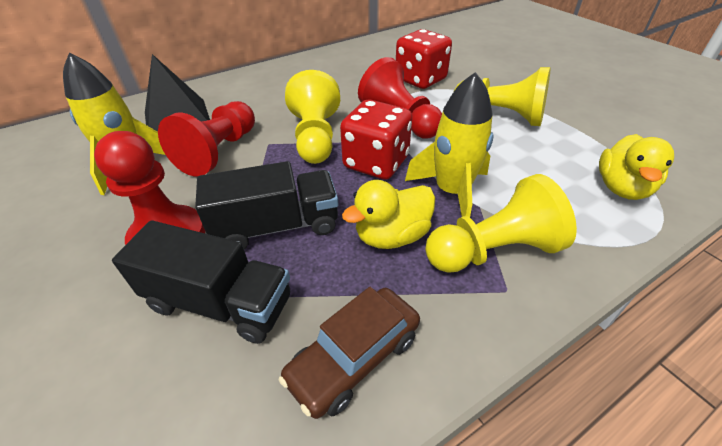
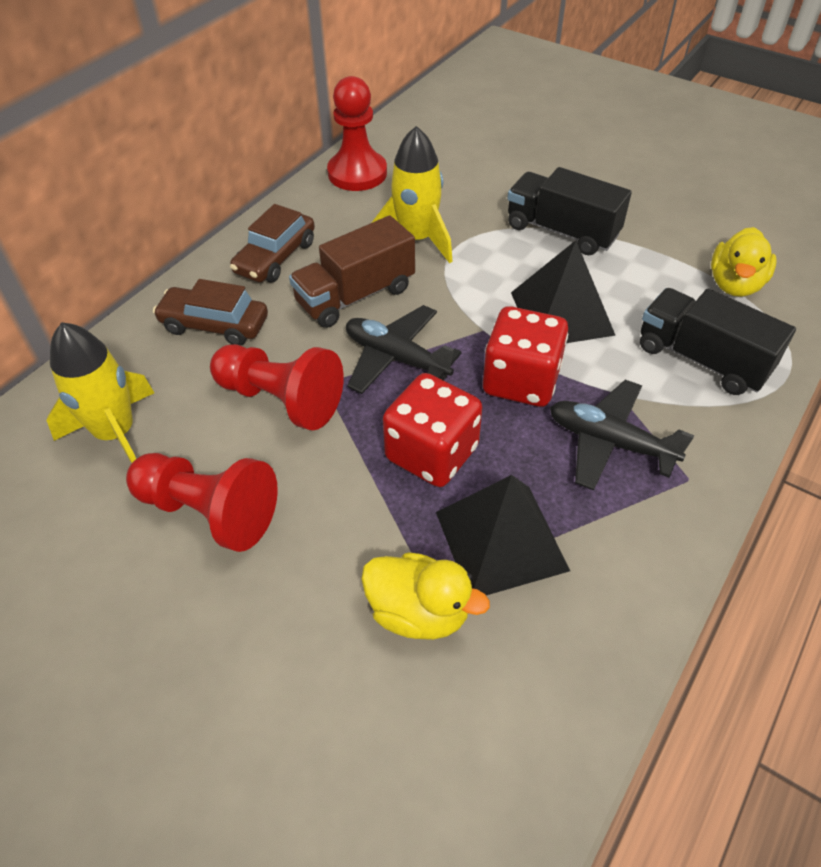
black plane: 0 -> 2
black pyramid: 1 -> 2
brown car: 1 -> 2
brown truck: 0 -> 1
yellow pawn: 3 -> 0

